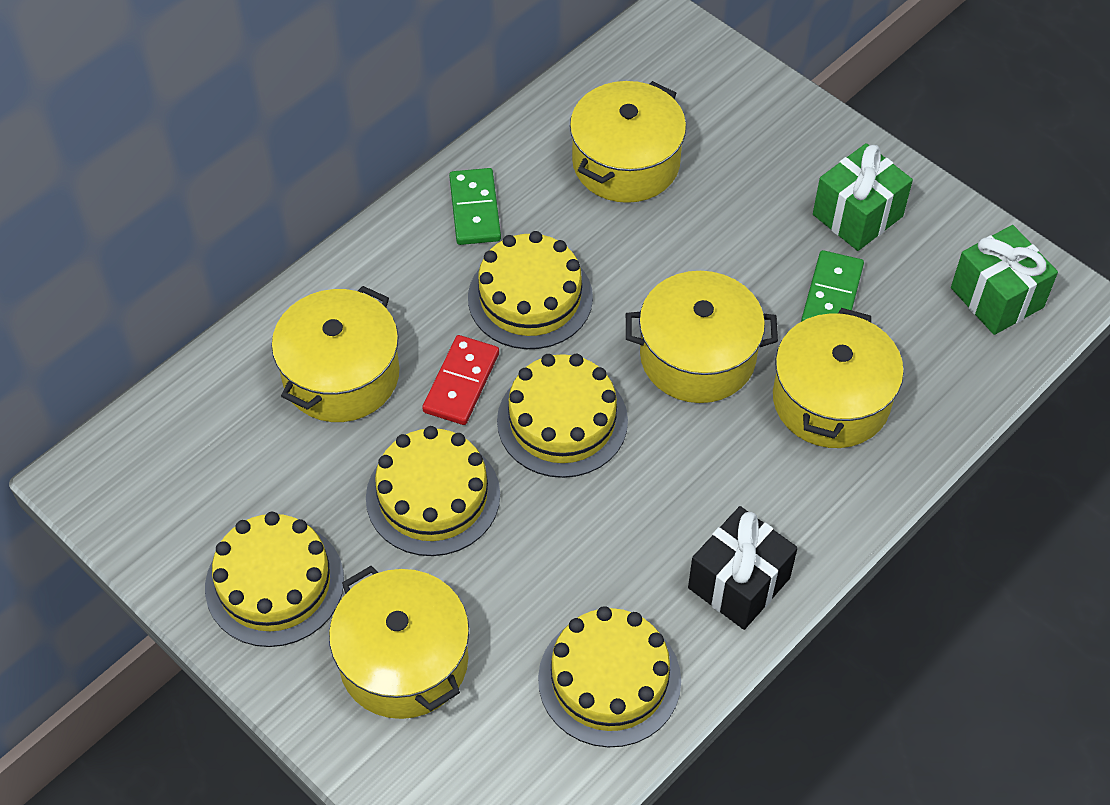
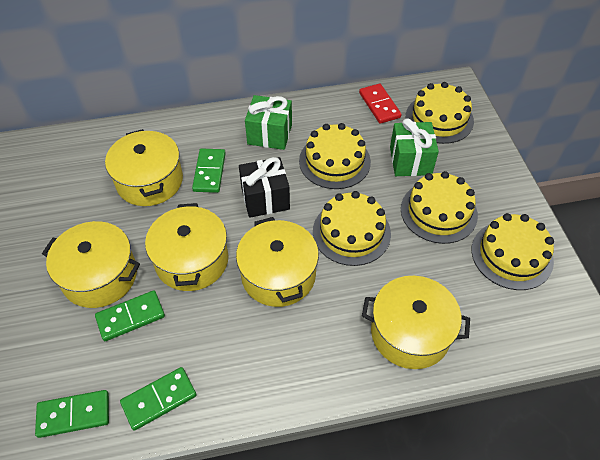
green domino: 2 -> 4

